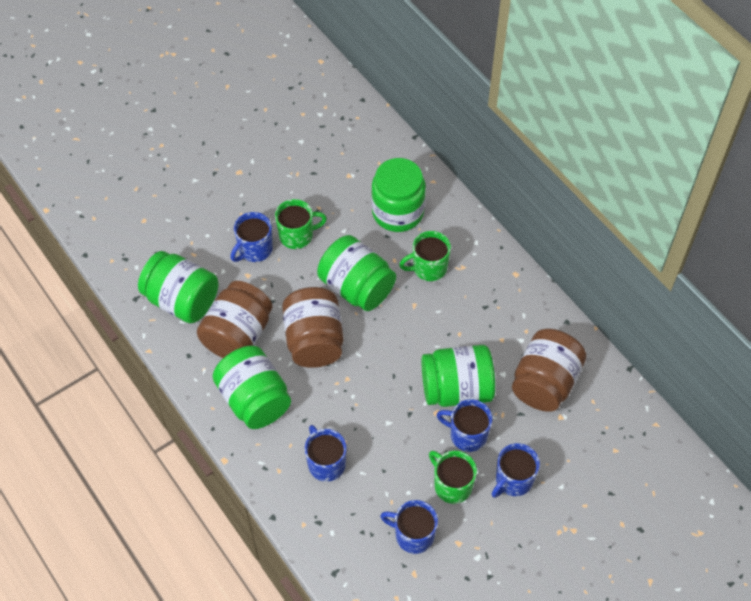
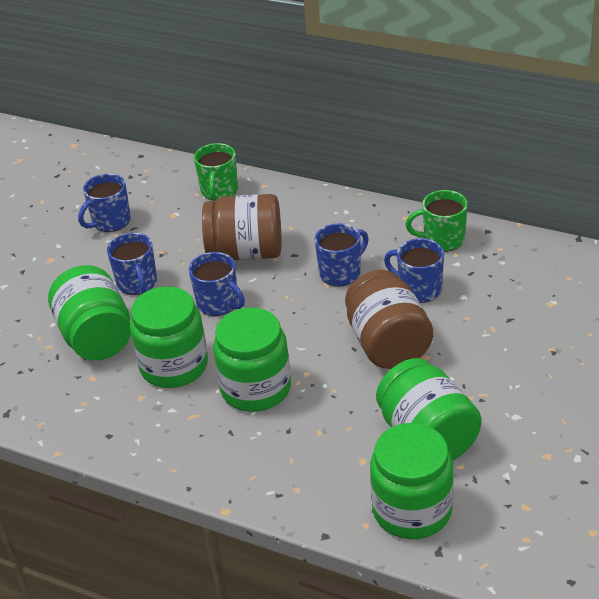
brown jar: 3 -> 2
green mug: 3 -> 2

